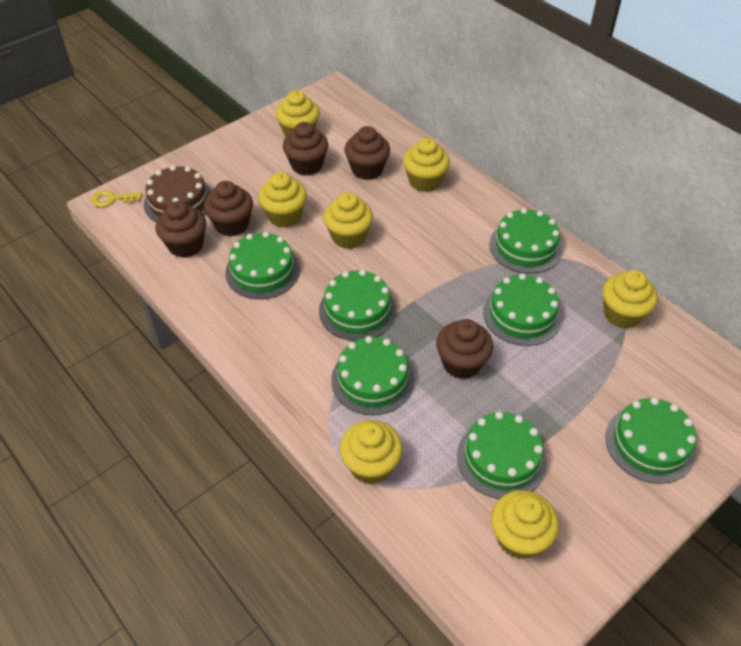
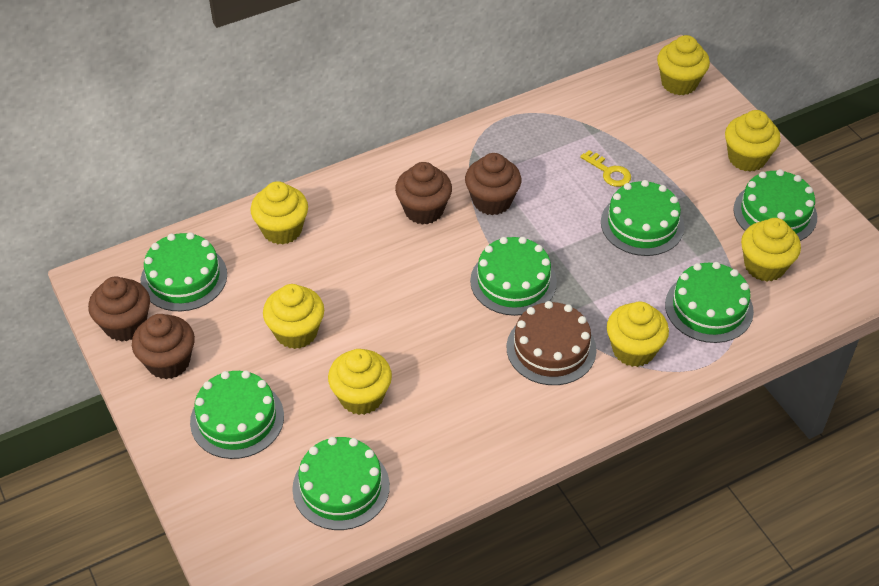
brown cupcake: 5 -> 4

